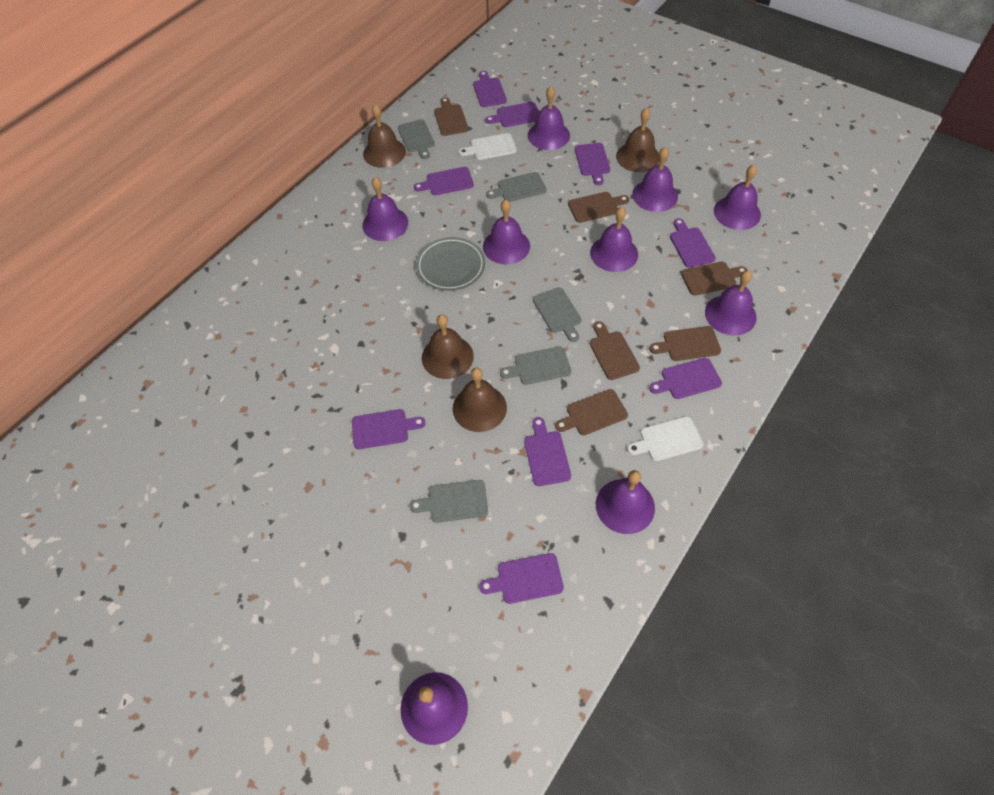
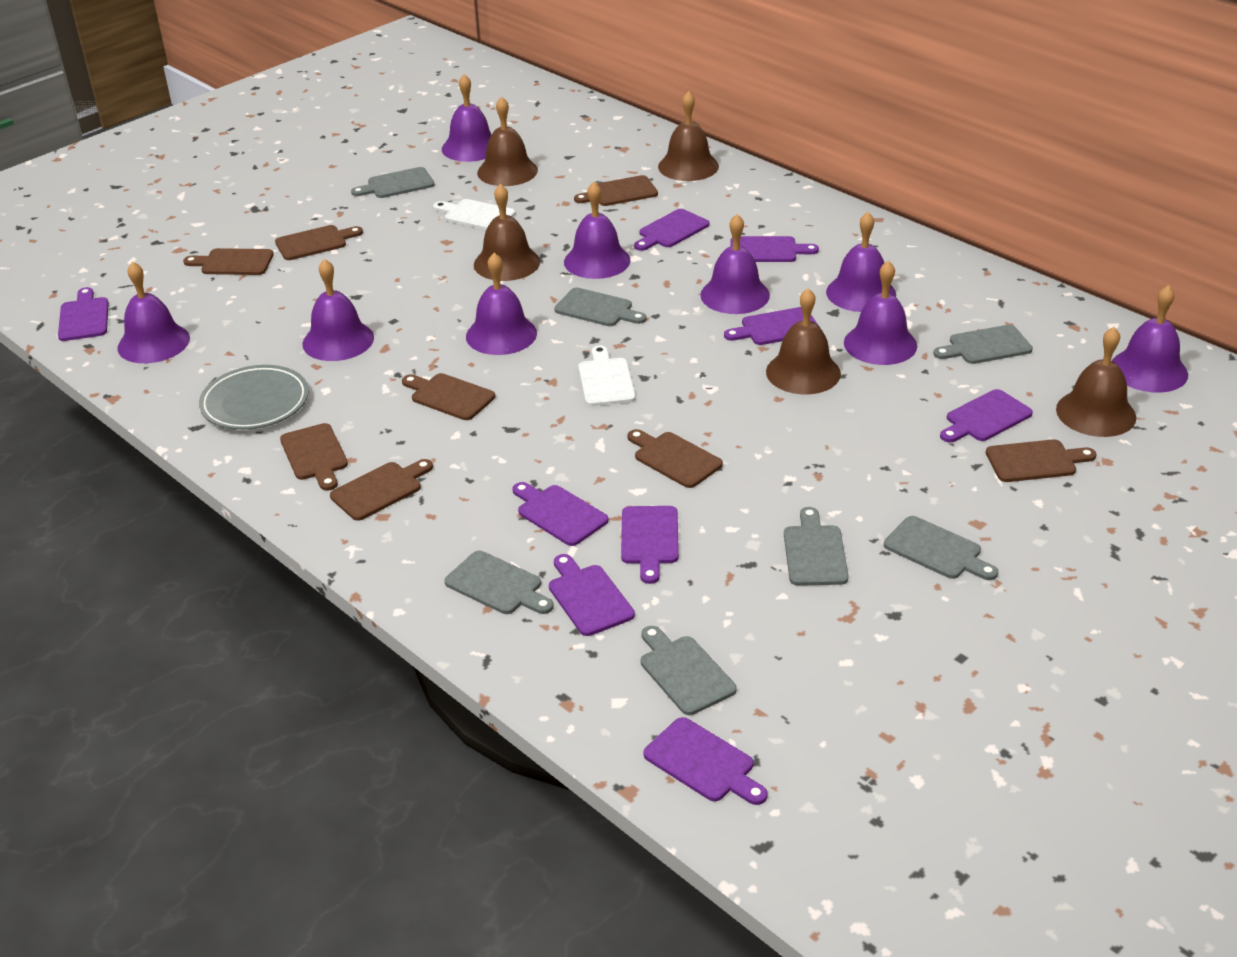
brown bell: 4 -> 5
brown cutting board: 6 -> 8
grey cutting board: 5 -> 7

